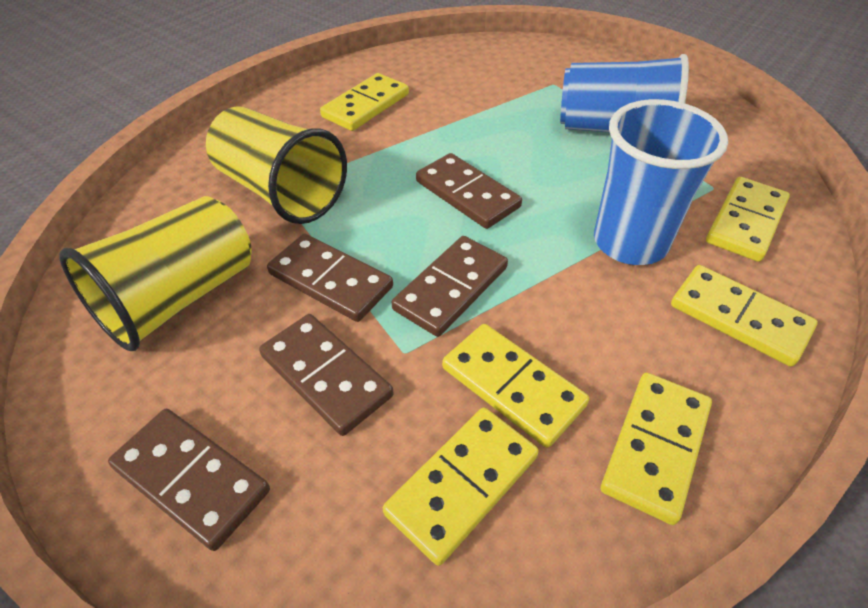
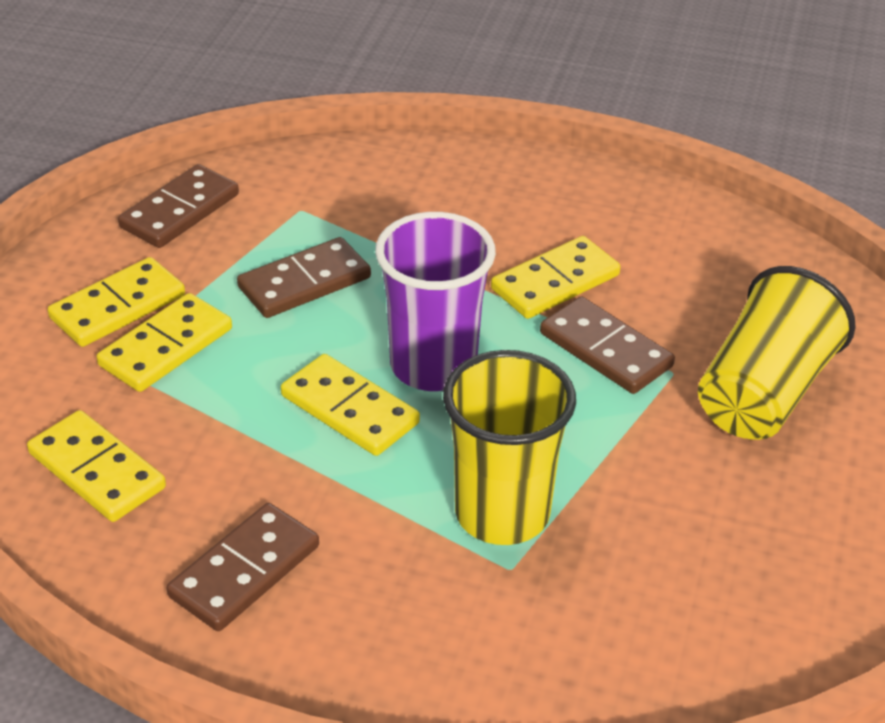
blue cup: 2 -> 0
brown domino: 5 -> 4
purple cup: 0 -> 1
yellow domino: 6 -> 5

